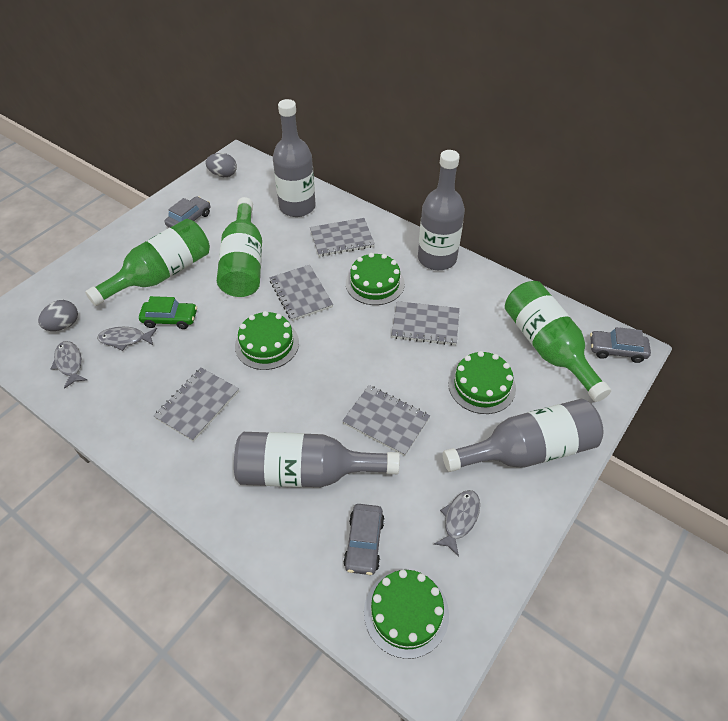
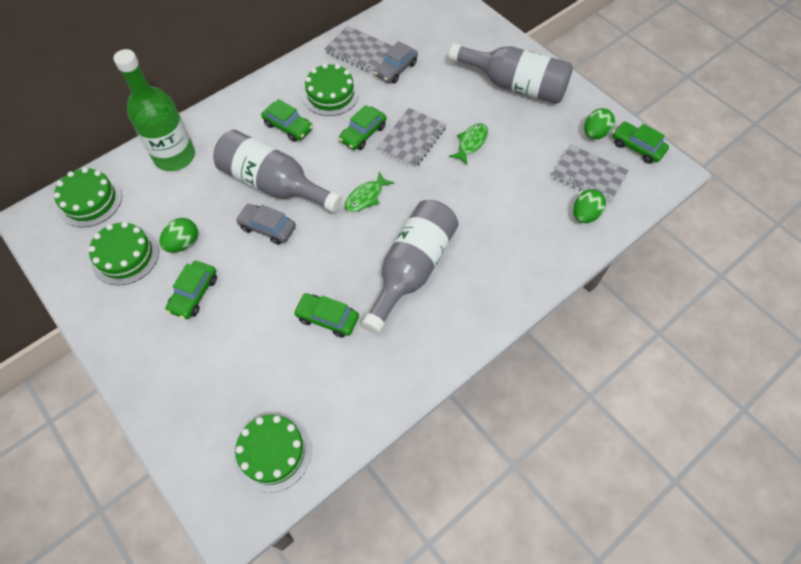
green bottle: 3 -> 1
green car: 1 -> 5
green egg: 0 -> 3
green fish: 0 -> 2
grey bottle: 4 -> 3
grey car: 3 -> 2
grey egg: 2 -> 0
grey fish: 3 -> 0
grey notebook: 5 -> 3

